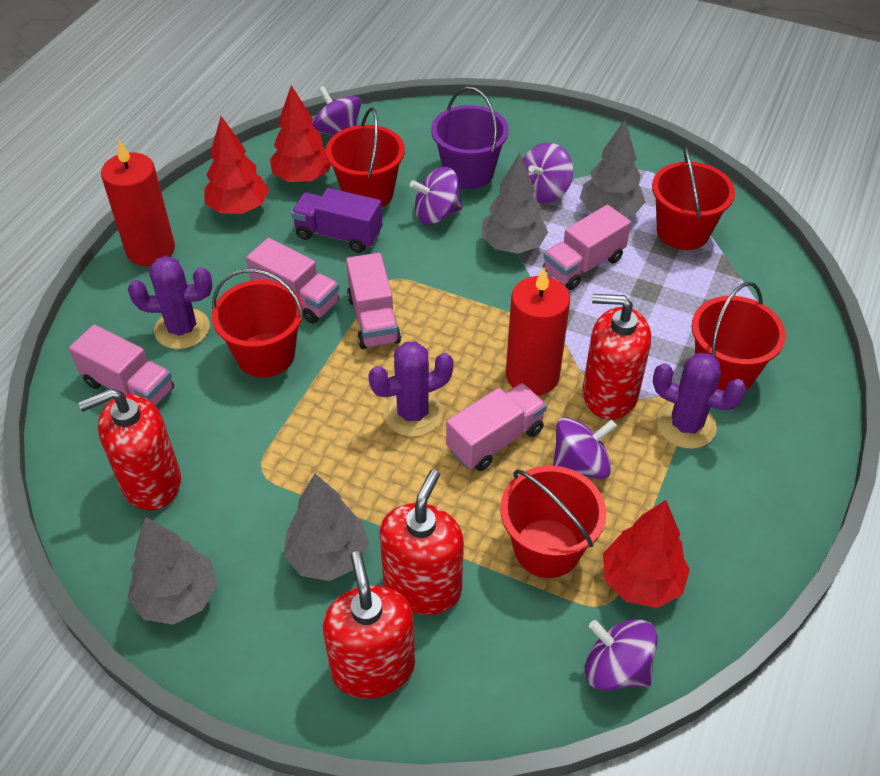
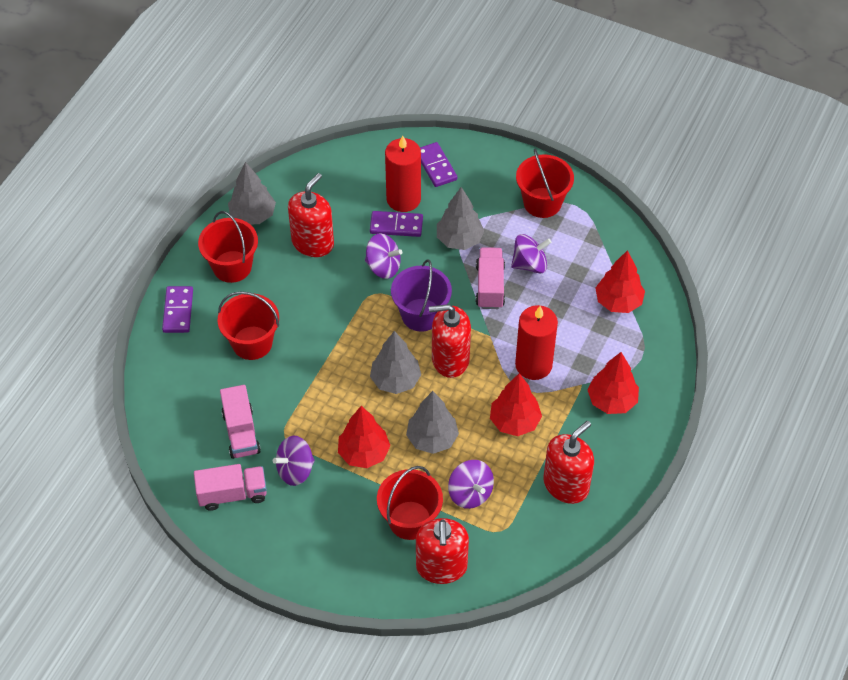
pink truck: 5 -> 3
purple cactus: 3 -> 0
purple domino: 0 -> 3
purple spinning top: 5 -> 4
purple truck: 1 -> 0
red bucket: 5 -> 4
red tree: 3 -> 4

